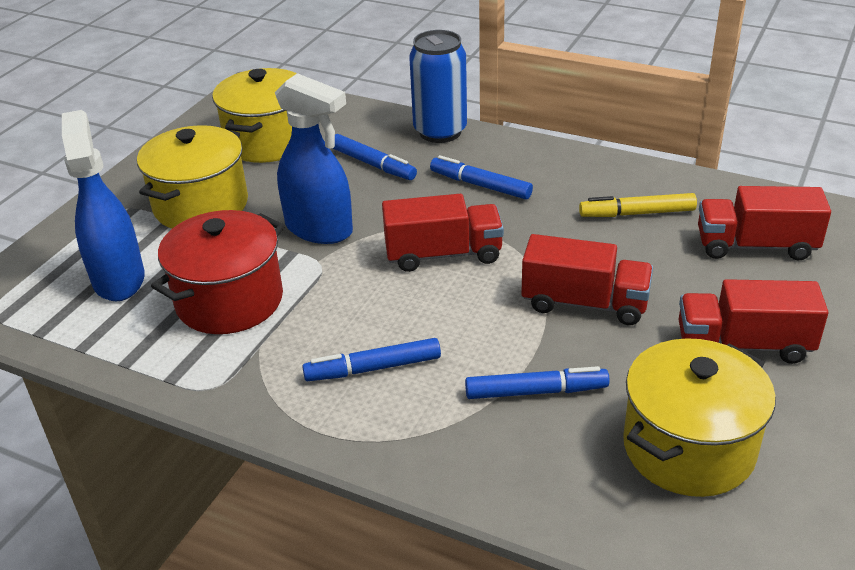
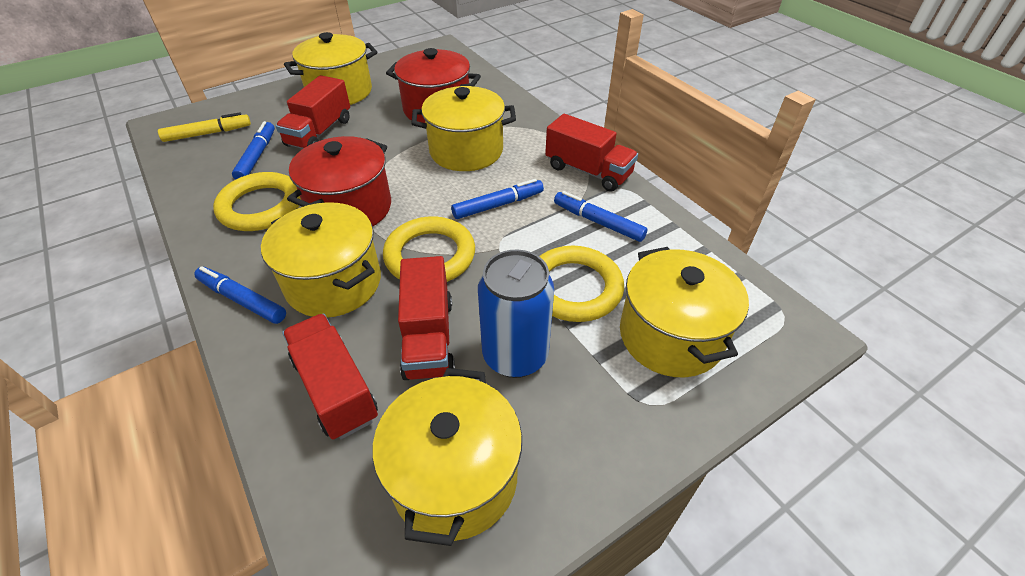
blue spray bottle: 2 -> 0
red pot: 1 -> 2
yellow pot: 3 -> 5
yellow ring: 0 -> 3

